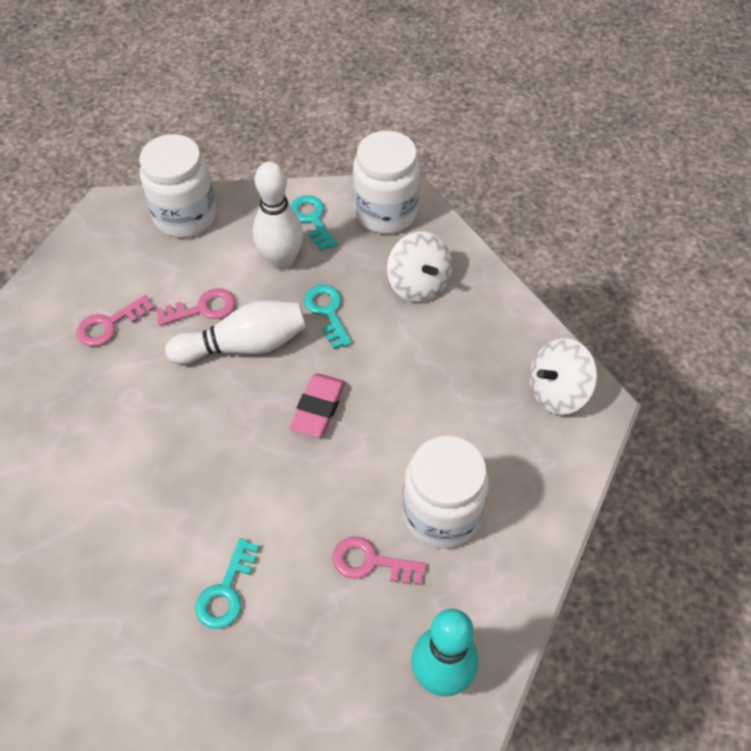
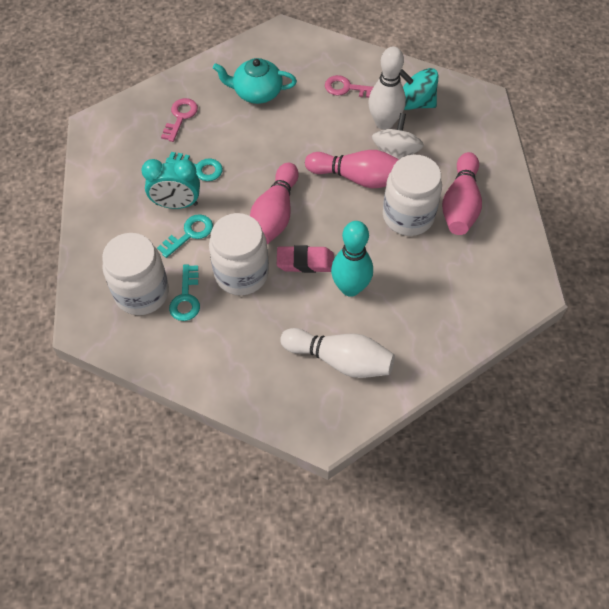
pink bowling pin: 0 -> 3
pink key: 3 -> 2
turquoise clock: 0 -> 1
turquoise spinning top: 0 -> 1
turquoise teapot: 0 -> 1
white spinning top: 2 -> 1

